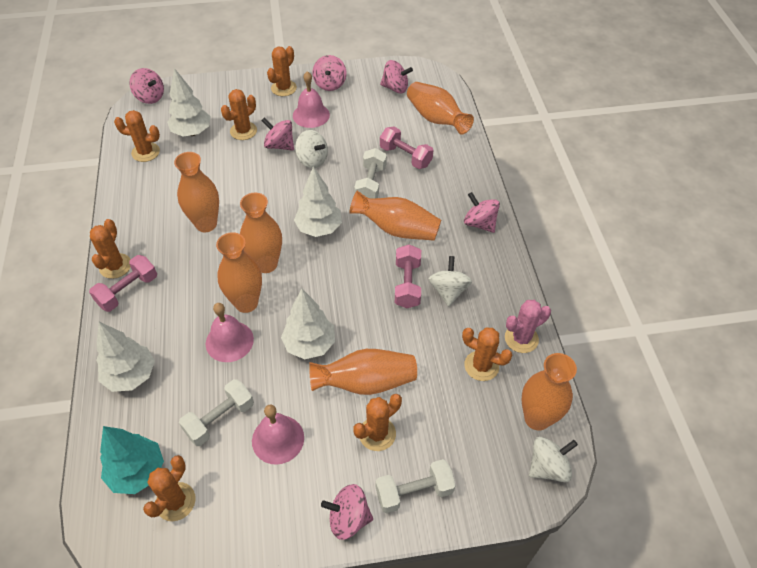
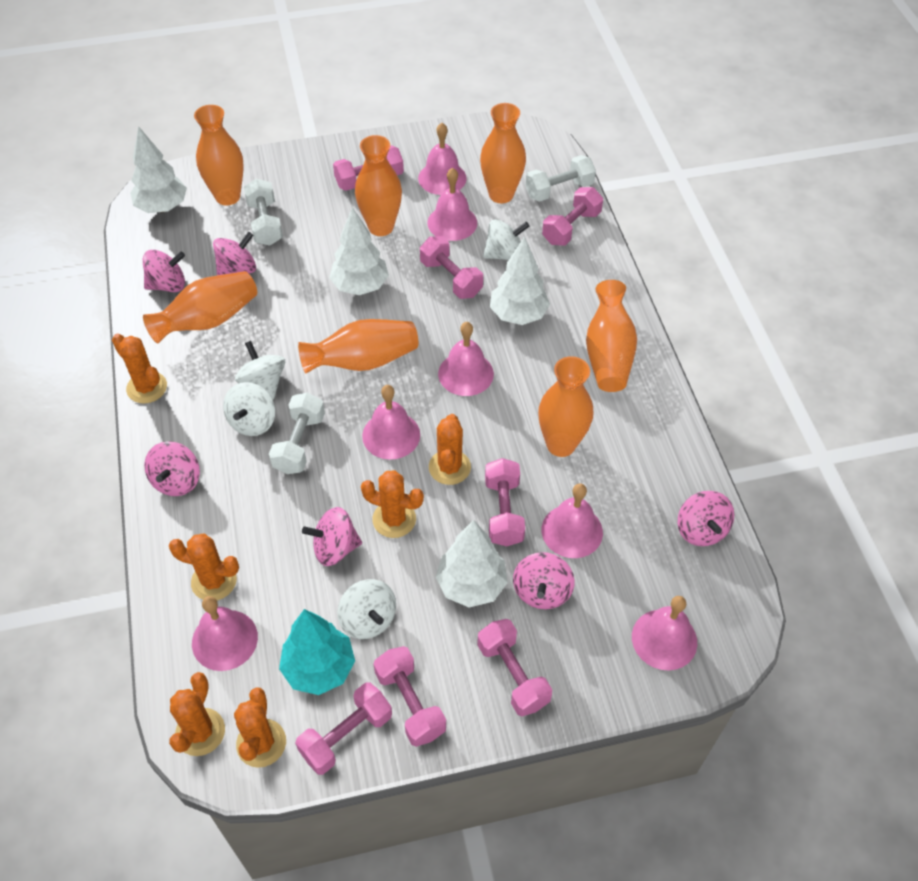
orange cactus: 7 -> 6
pink bell: 3 -> 7
pink cactus: 1 -> 0
pink dumbbell: 3 -> 7
white spinning top: 3 -> 4

